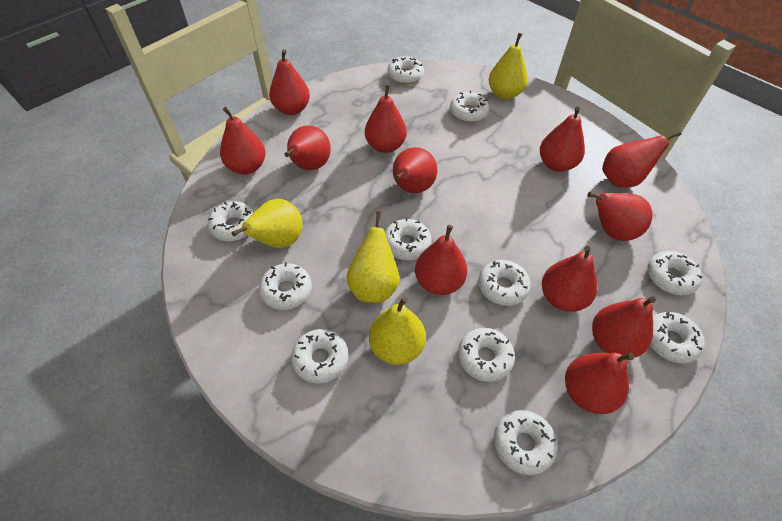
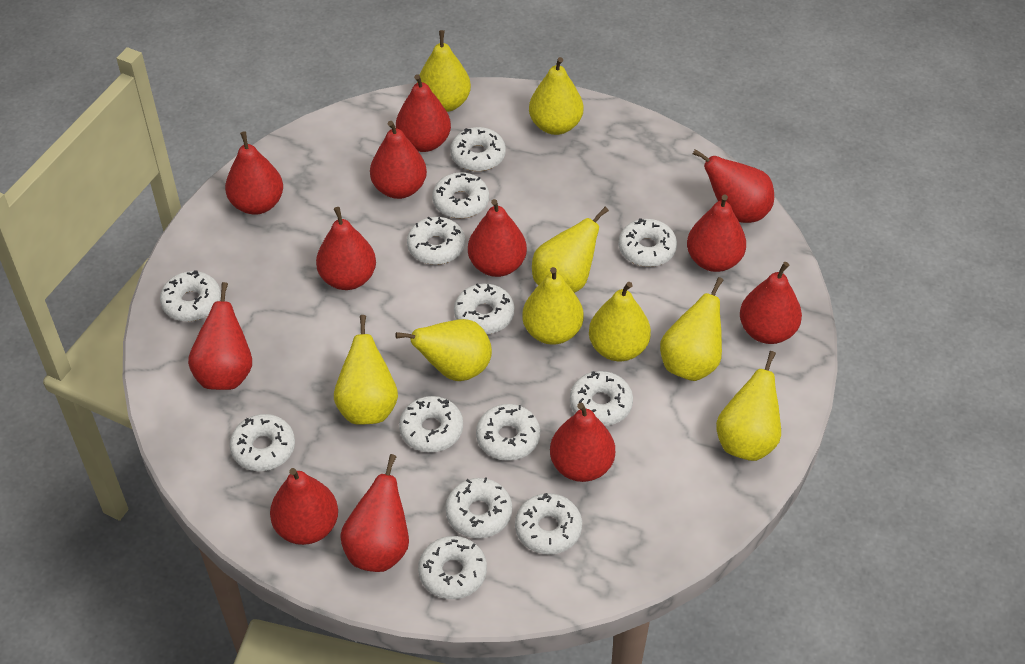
white donut: 11 -> 13
yellow pear: 4 -> 9

